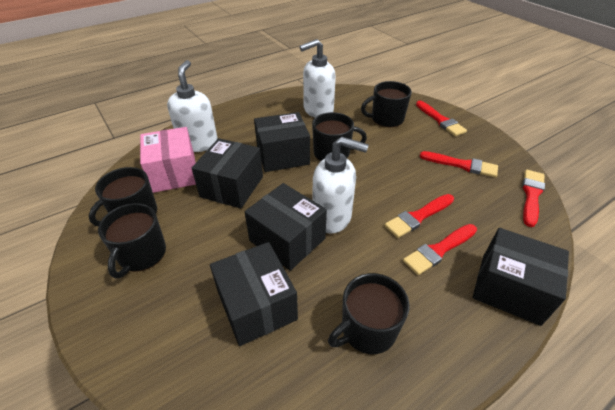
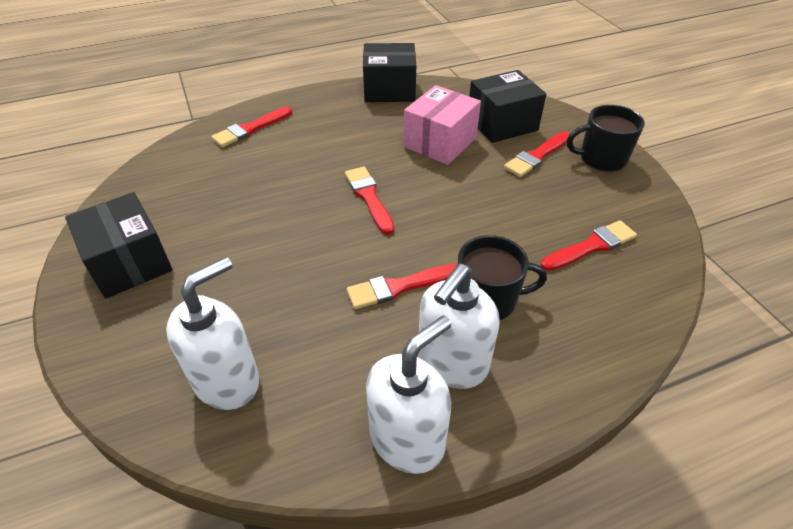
black box: 5 -> 3
black mug: 5 -> 2

